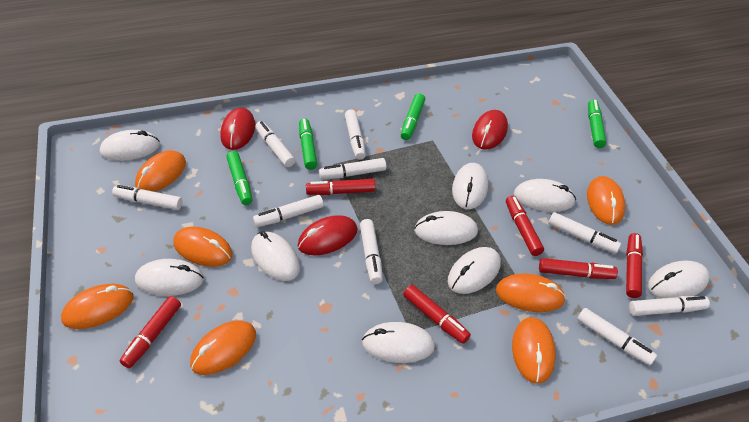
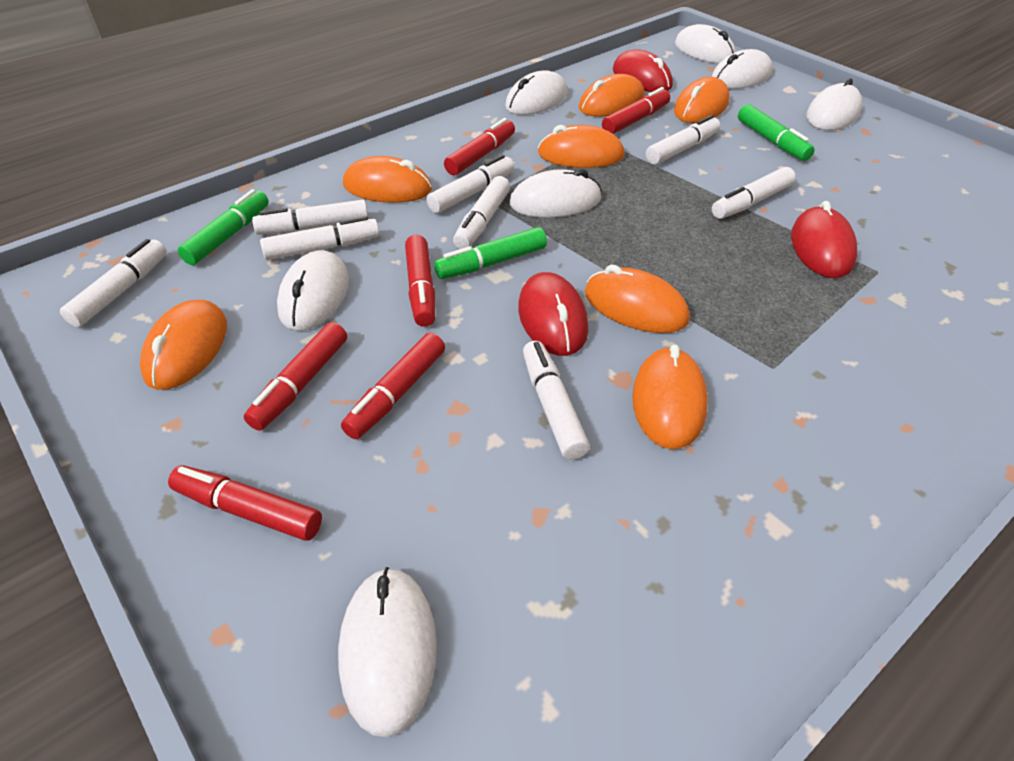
green marker: 4 -> 3
white marker: 9 -> 8
white mouse: 9 -> 7

